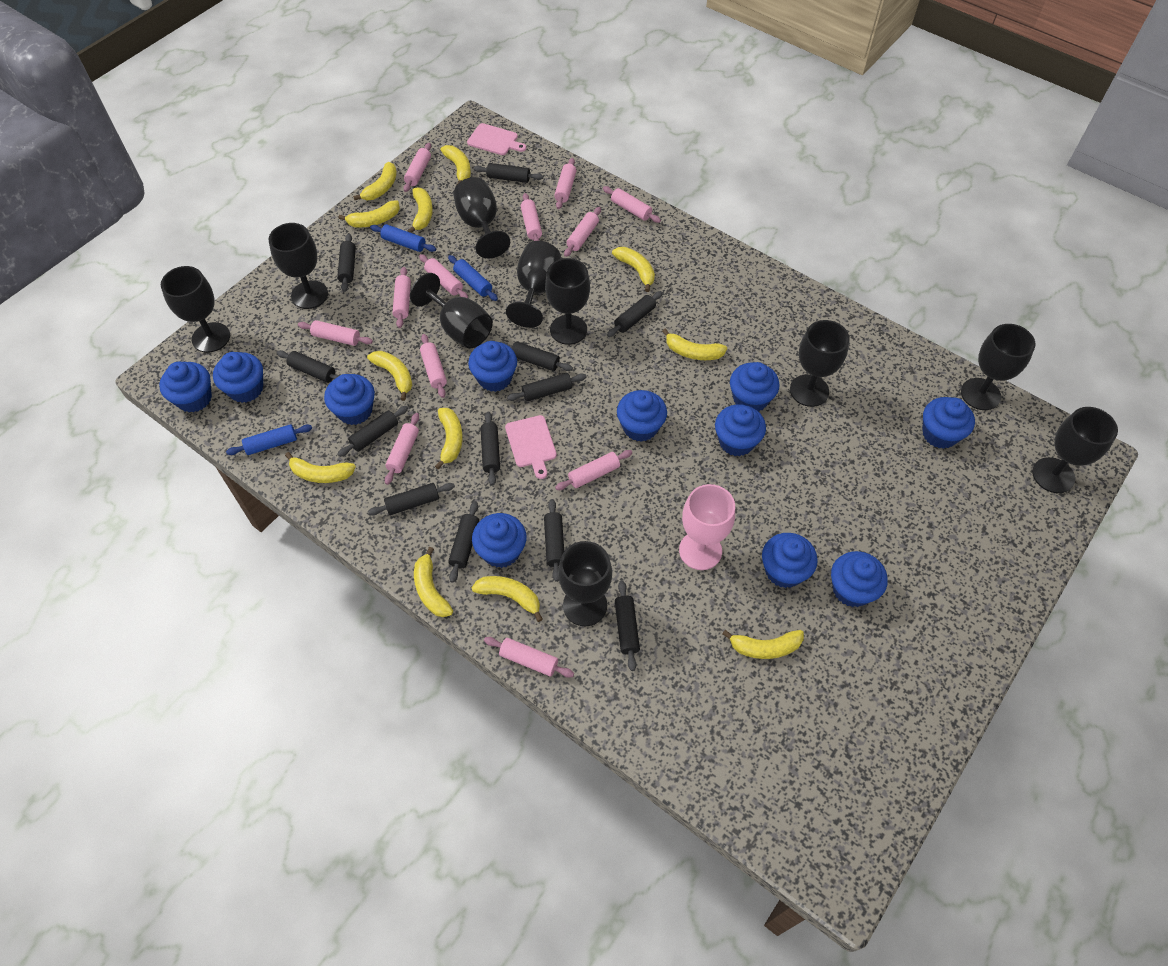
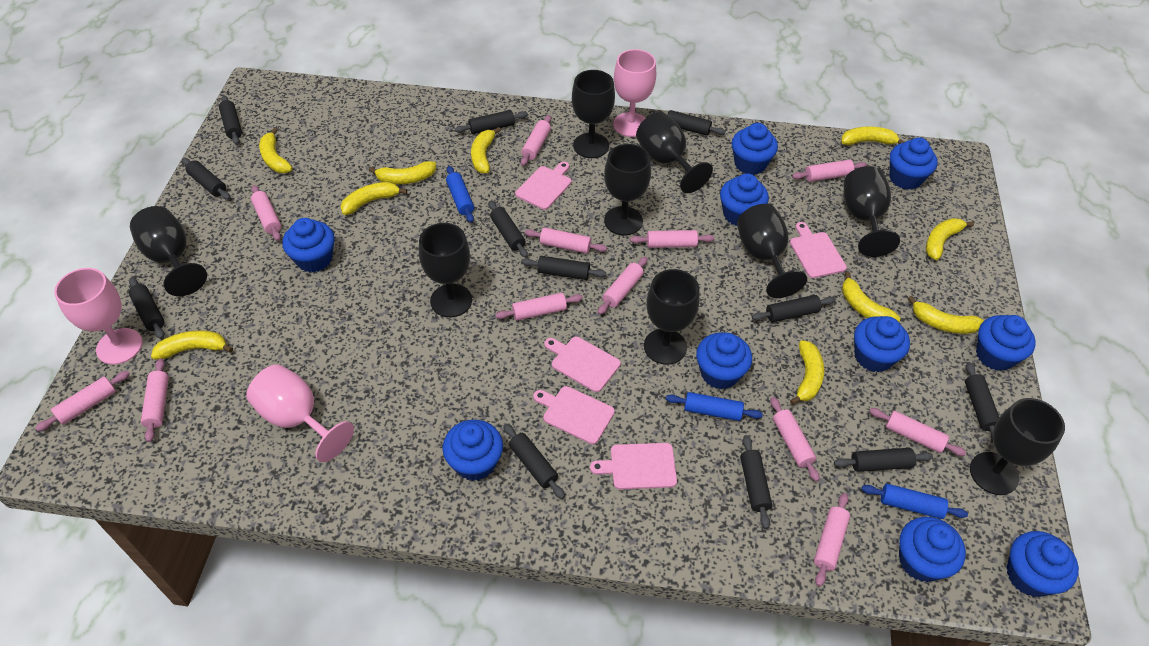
black goblet: 10 -> 9
blue cupcake: 11 -> 10
pink cutting board: 2 -> 5
pink goblet: 1 -> 3
yellow banana: 12 -> 10

